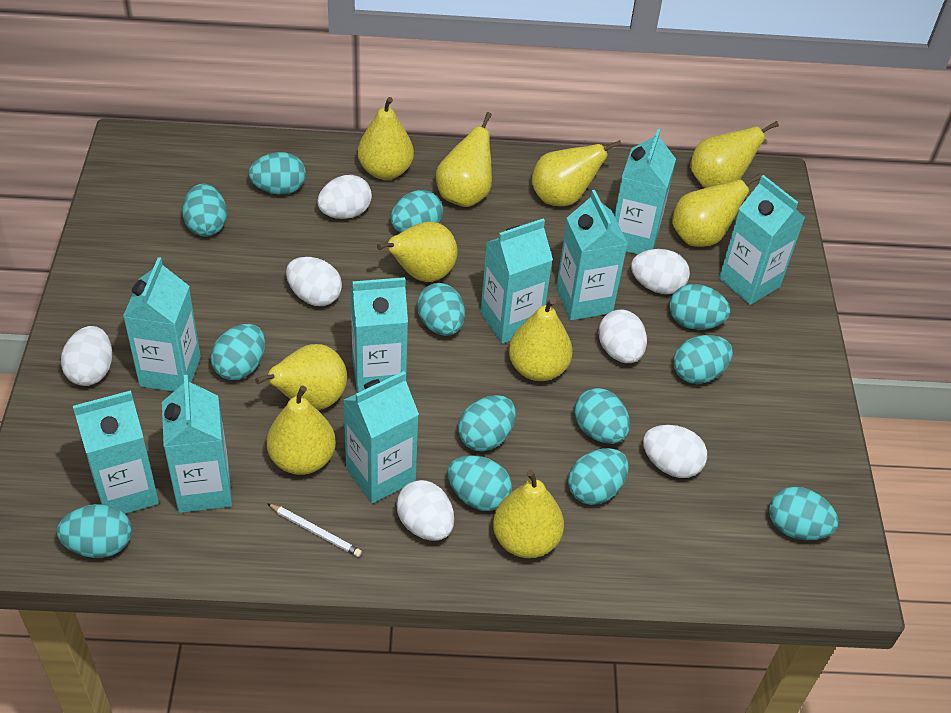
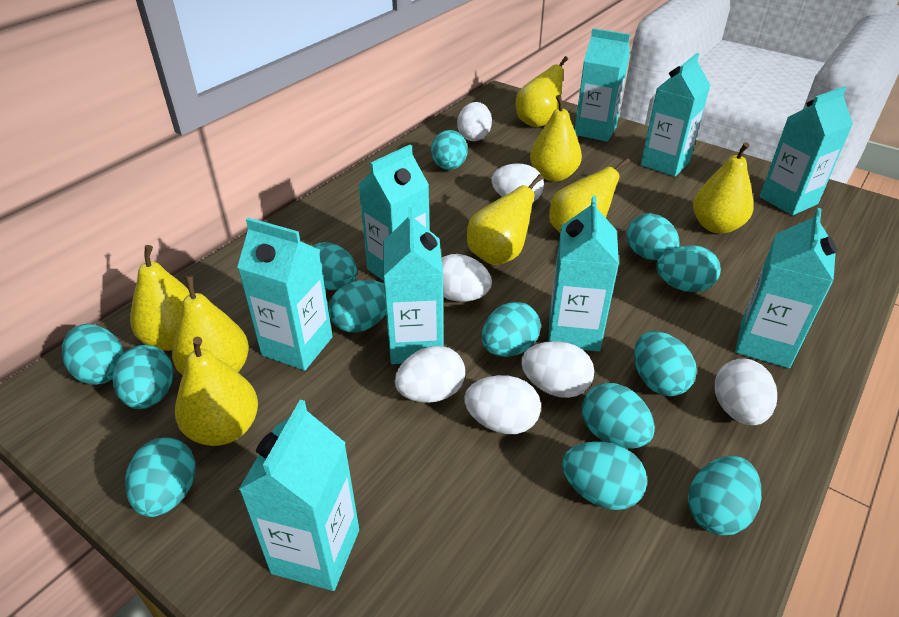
white pencil: 1 -> 0
yellow pear: 10 -> 8

